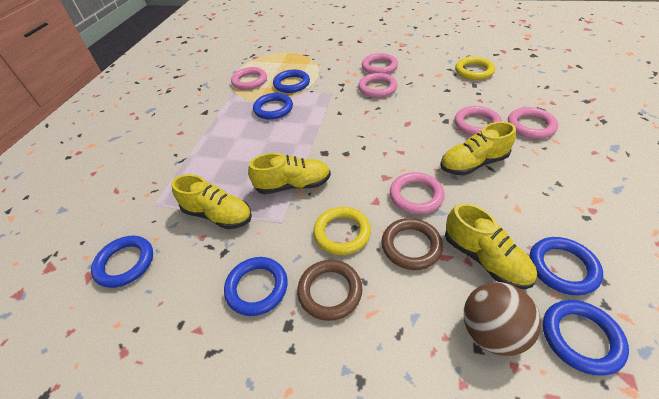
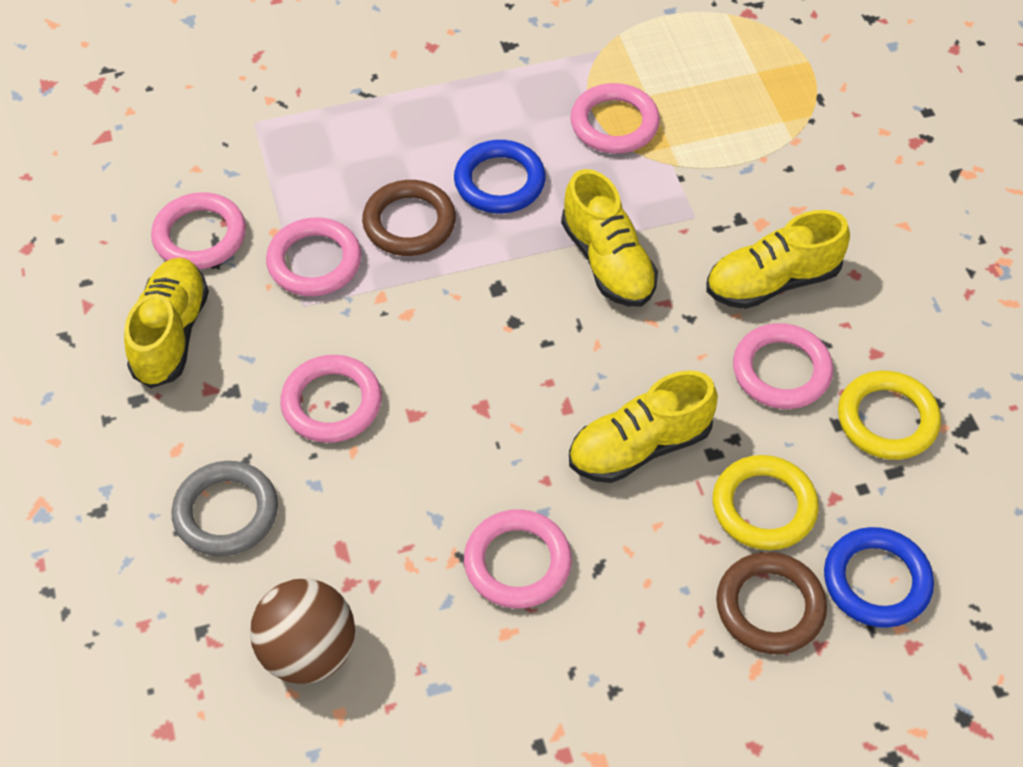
blue ring: 6 -> 2
grey ring: 0 -> 1

